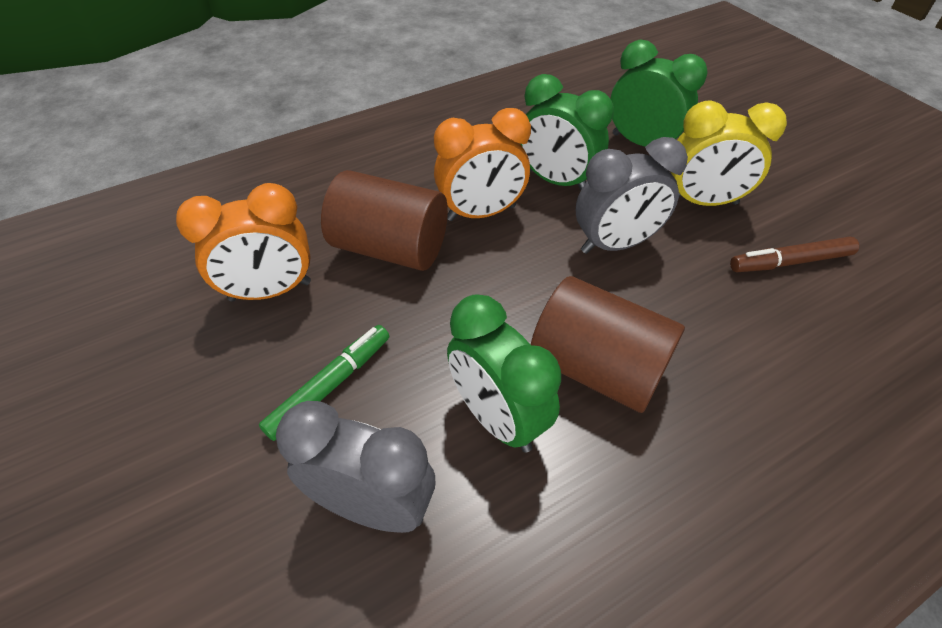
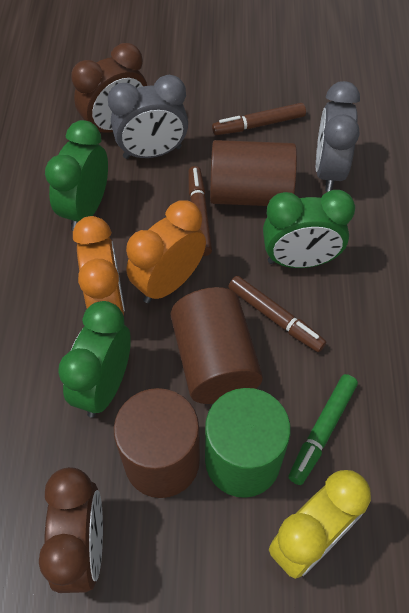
brown clock: 0 -> 2
brown cylinder: 2 -> 3
brown marker: 1 -> 3
green cylinder: 0 -> 1

